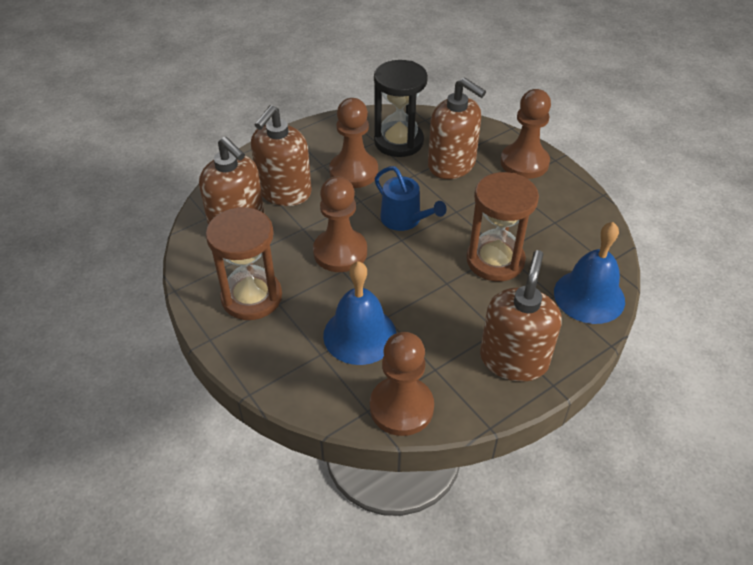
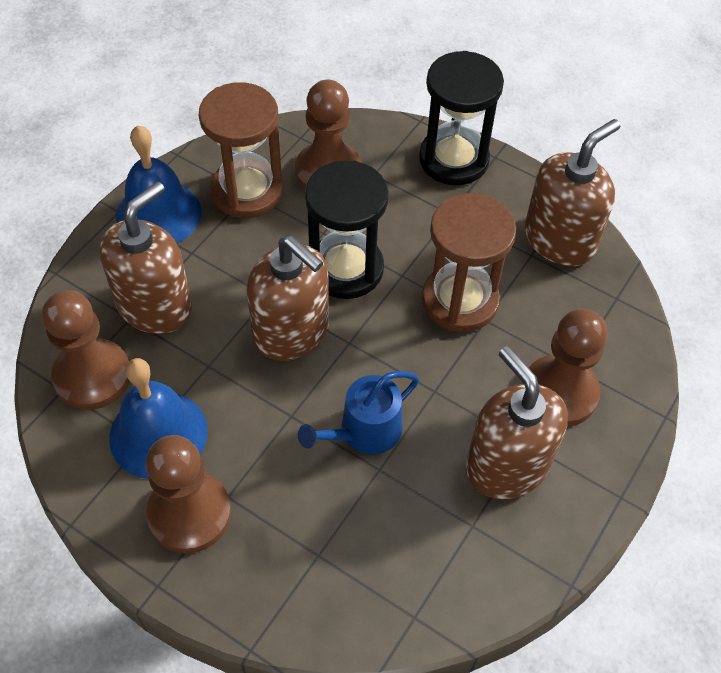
black hourglass: 1 -> 2

